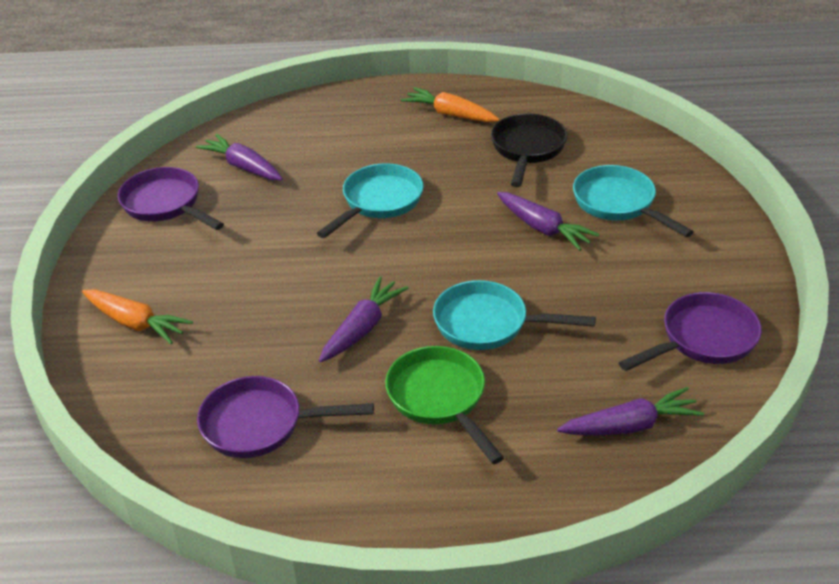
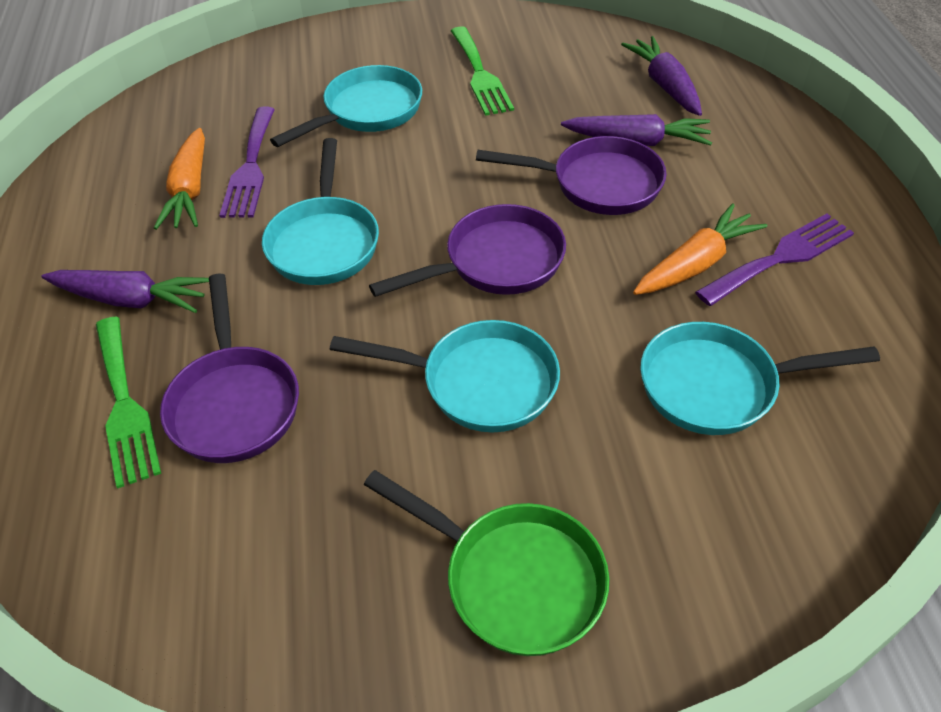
black pan: 1 -> 0
green fork: 0 -> 2
purple carrot: 4 -> 3
purple fork: 0 -> 2
turquoise pan: 3 -> 4

